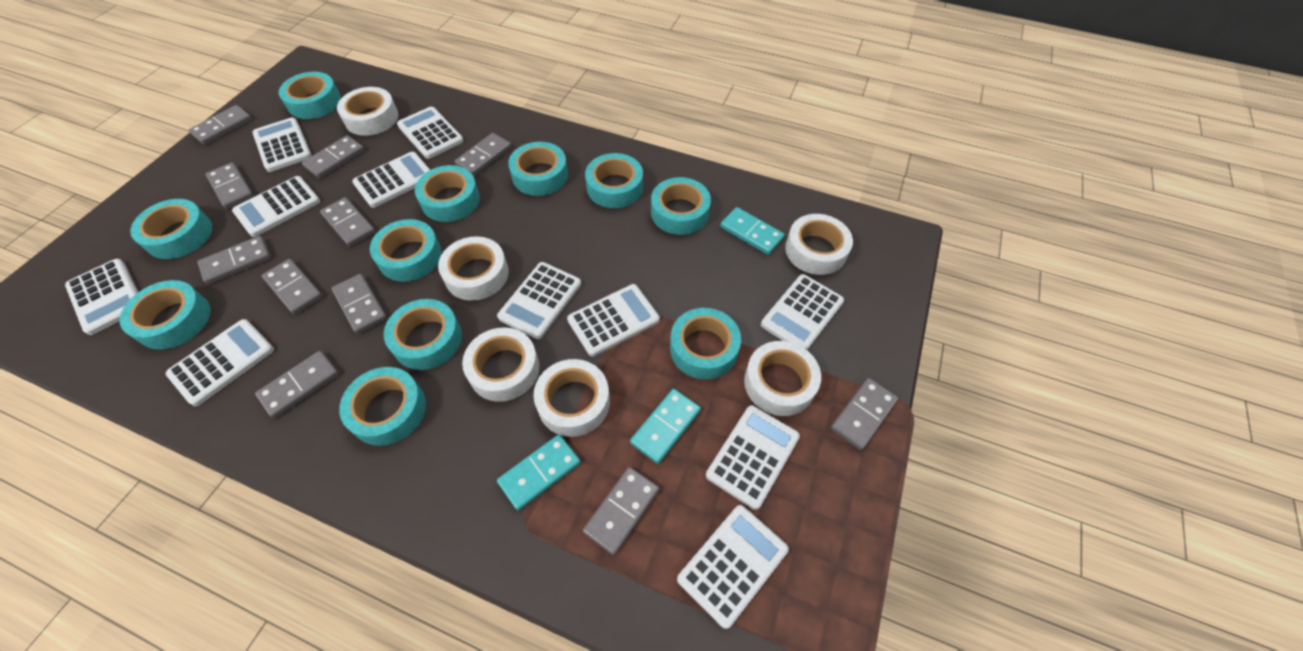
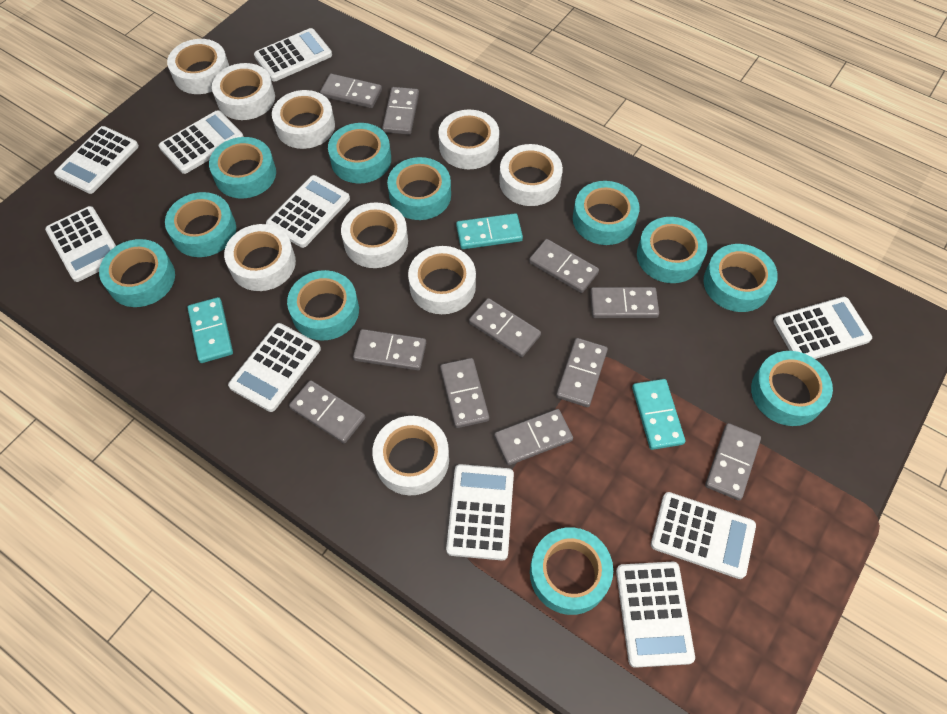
white calculator: 11 -> 10
white tape: 6 -> 9

